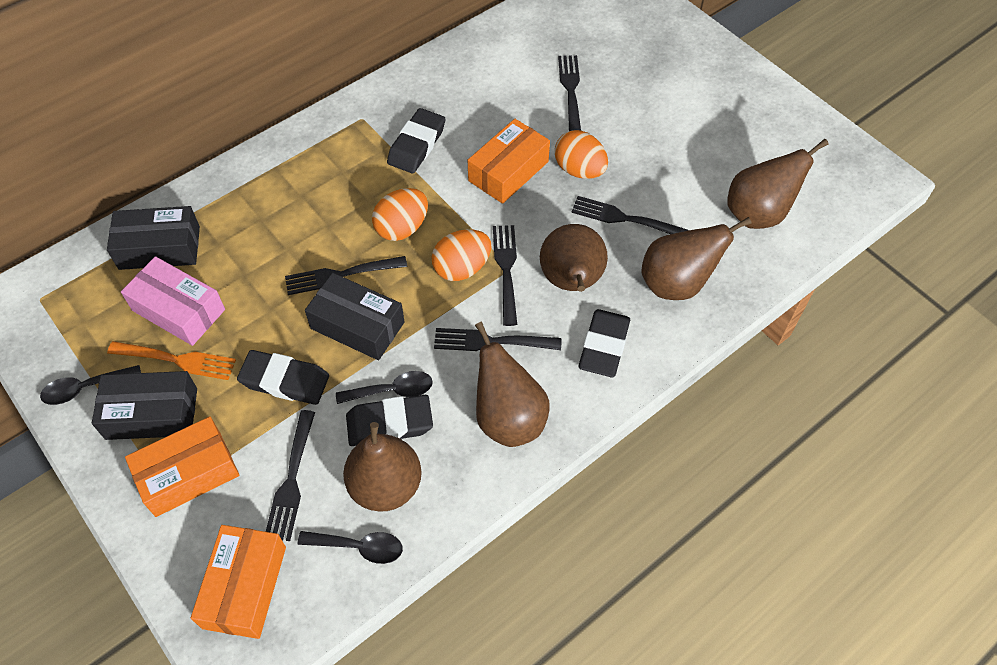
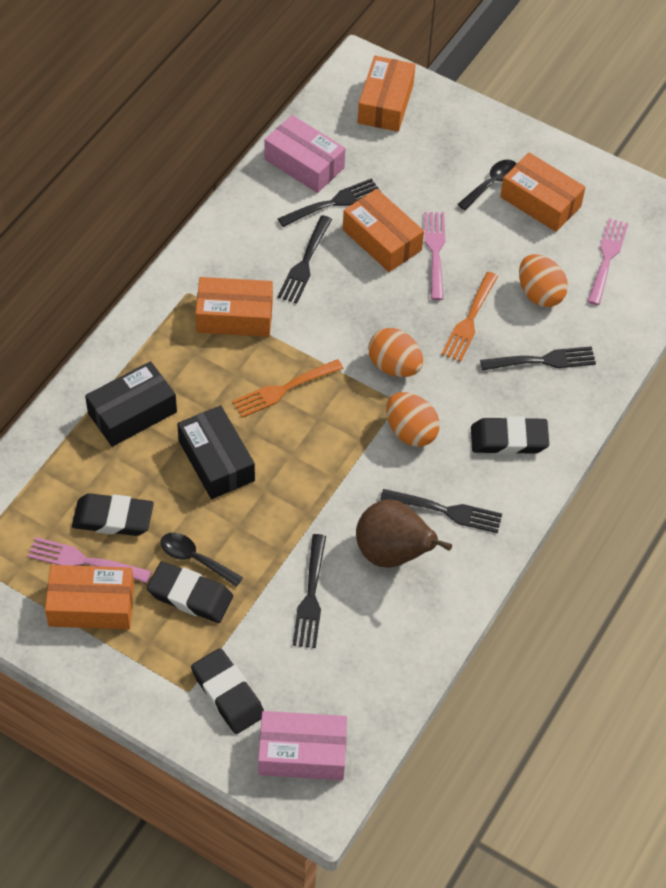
black box: 3 -> 2
black fork: 6 -> 5
black spoon: 3 -> 2
brown pear: 5 -> 1
orange box: 3 -> 5
orange fork: 1 -> 2
pink box: 1 -> 2
pink fork: 0 -> 3

